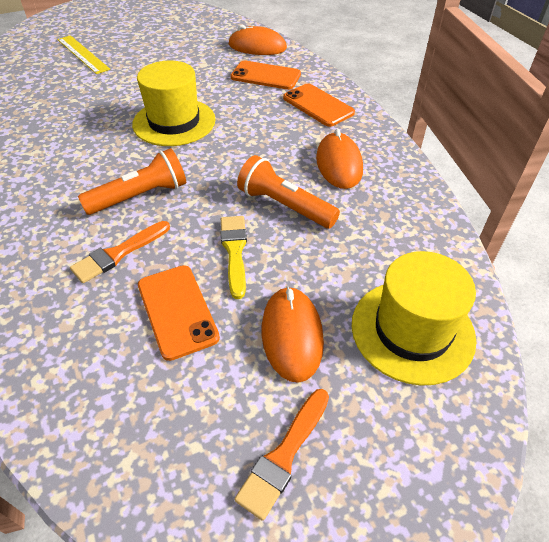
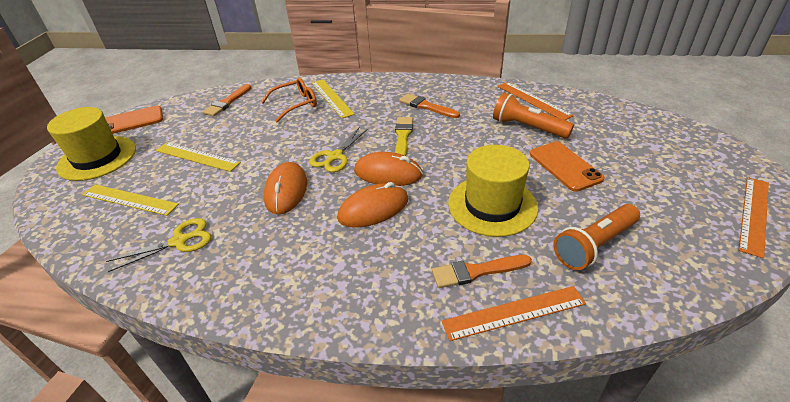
orange brush: 2 -> 3
orange glasses: 0 -> 1
orange phone: 3 -> 2
orange ruler: 0 -> 3
yellow ruler: 1 -> 3
yellow scissors: 0 -> 2

